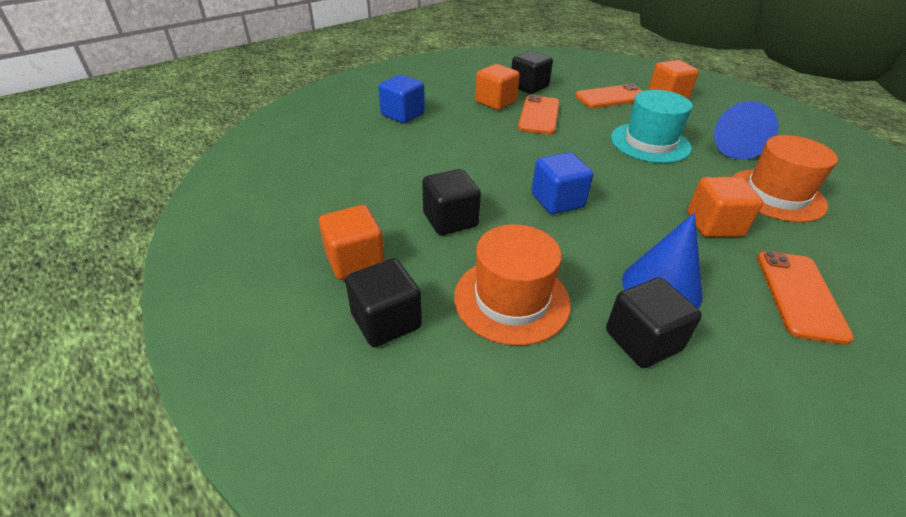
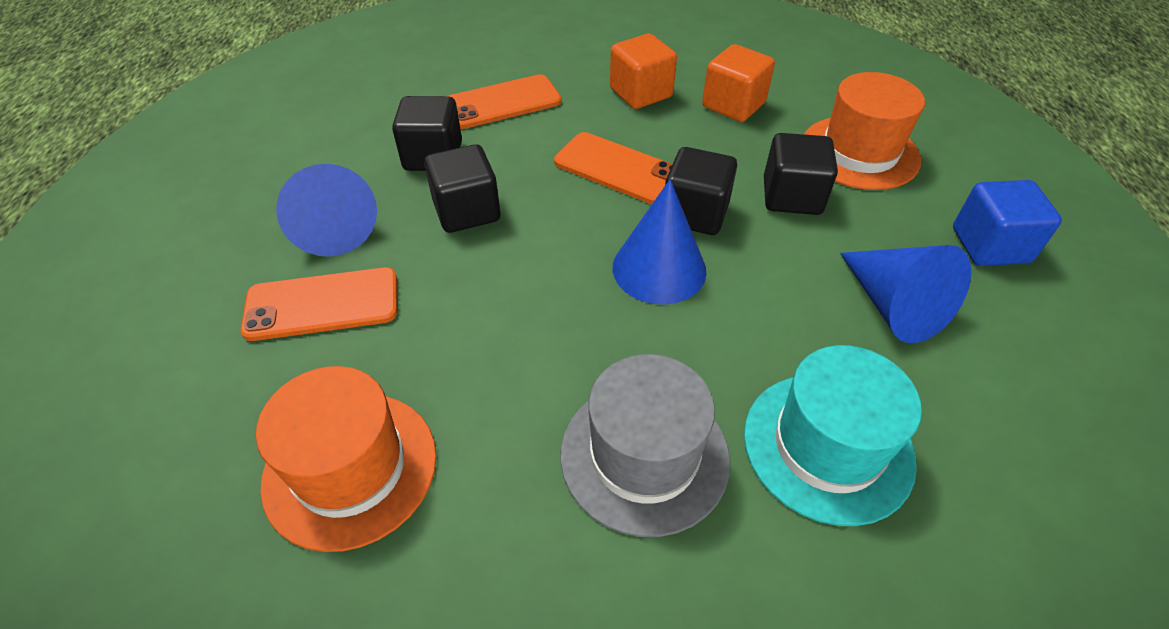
blue cone: 2 -> 3
blue cube: 2 -> 1
grey hat: 0 -> 1
orange cube: 4 -> 2

